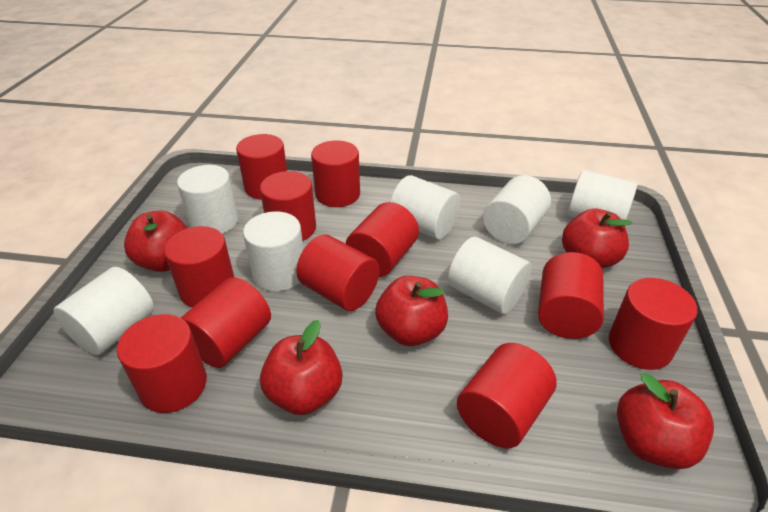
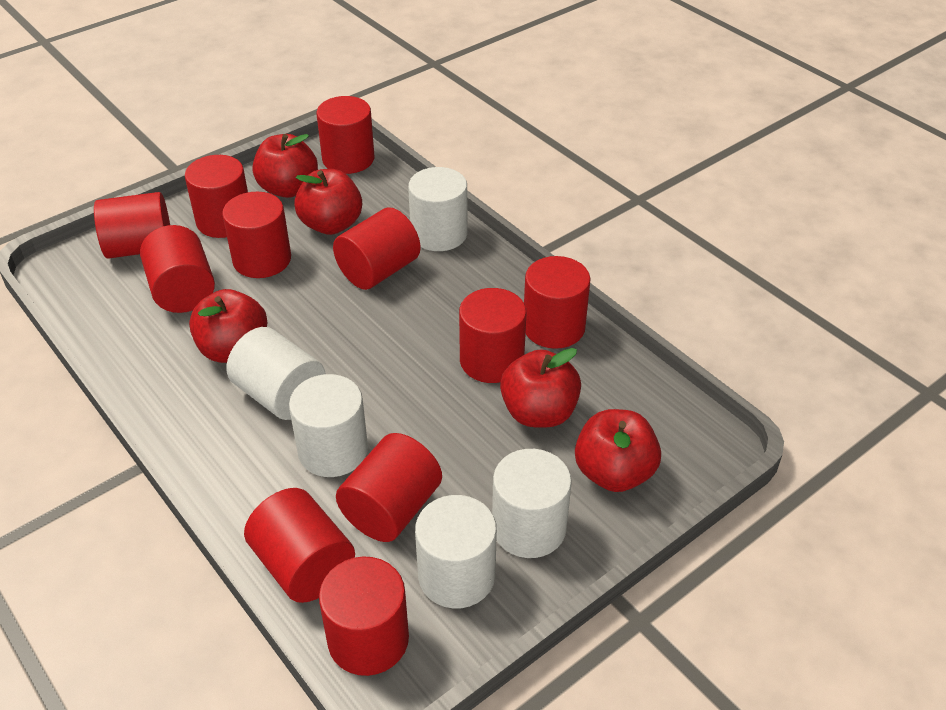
white cylinder: 7 -> 5

